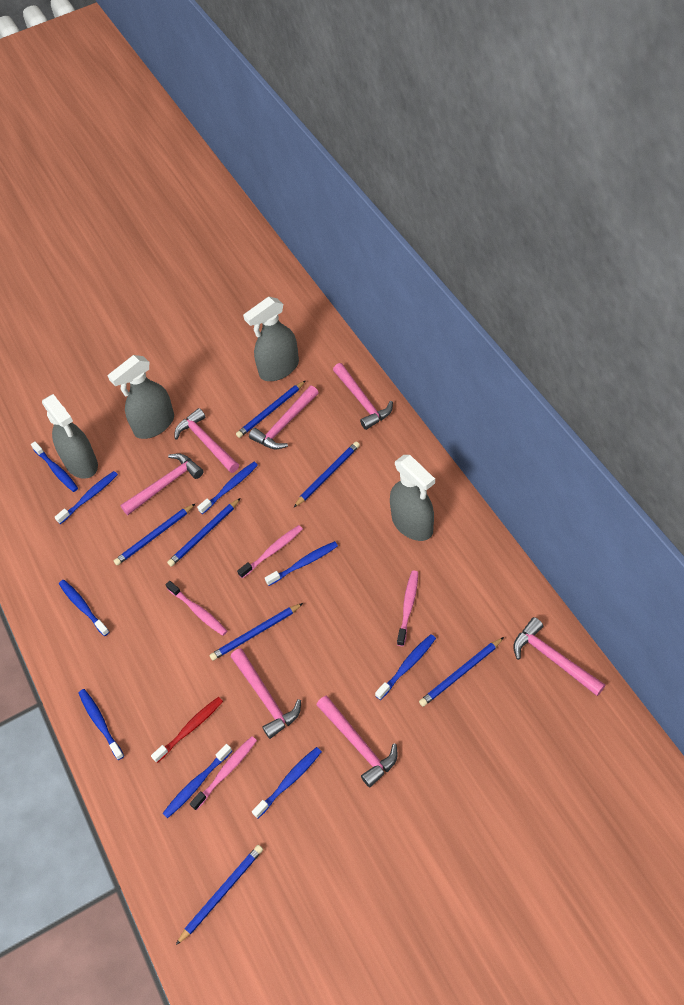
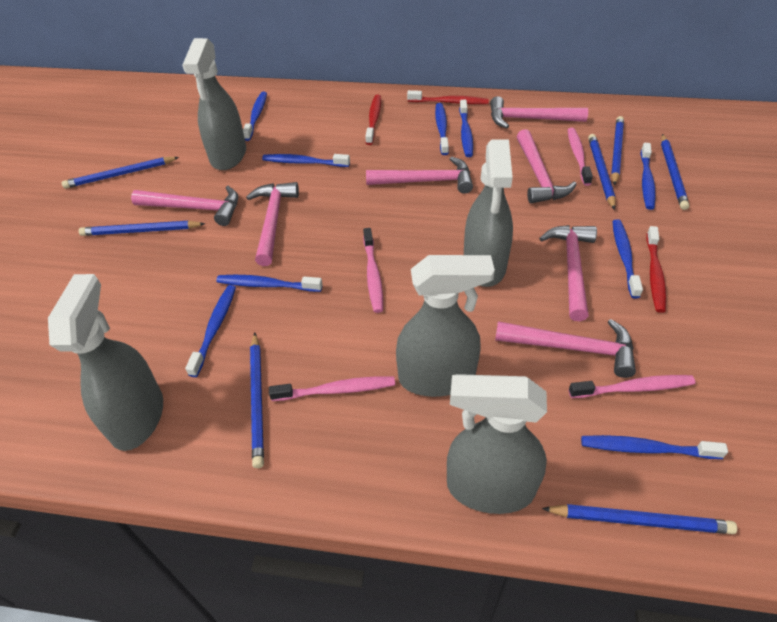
grey spray bottle: 4 -> 5
red toothbrush: 1 -> 3

